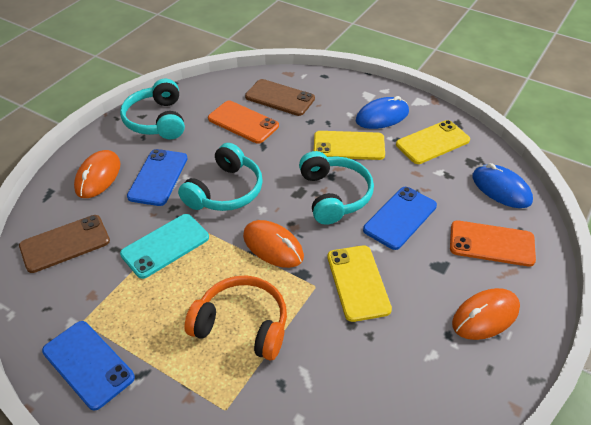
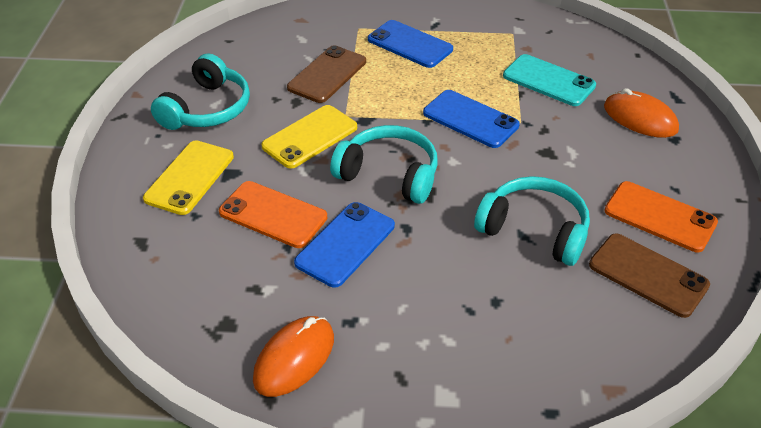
blue mouse: 2 -> 0
orange headphones: 1 -> 0
orange mouse: 3 -> 2
yellow phone: 3 -> 2

